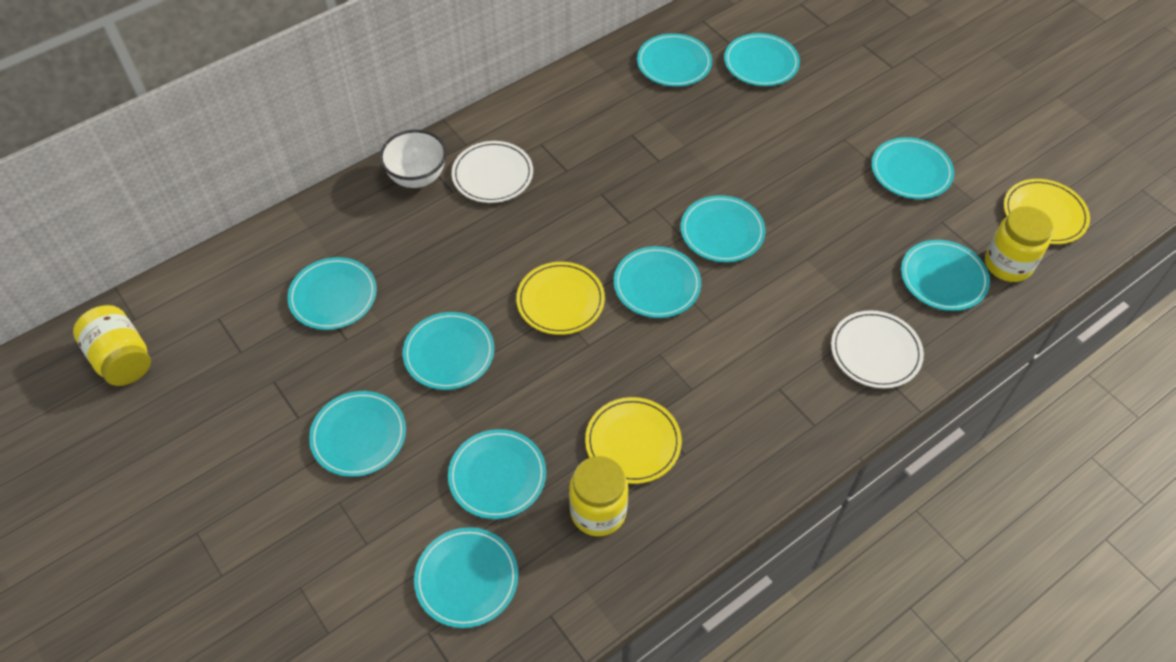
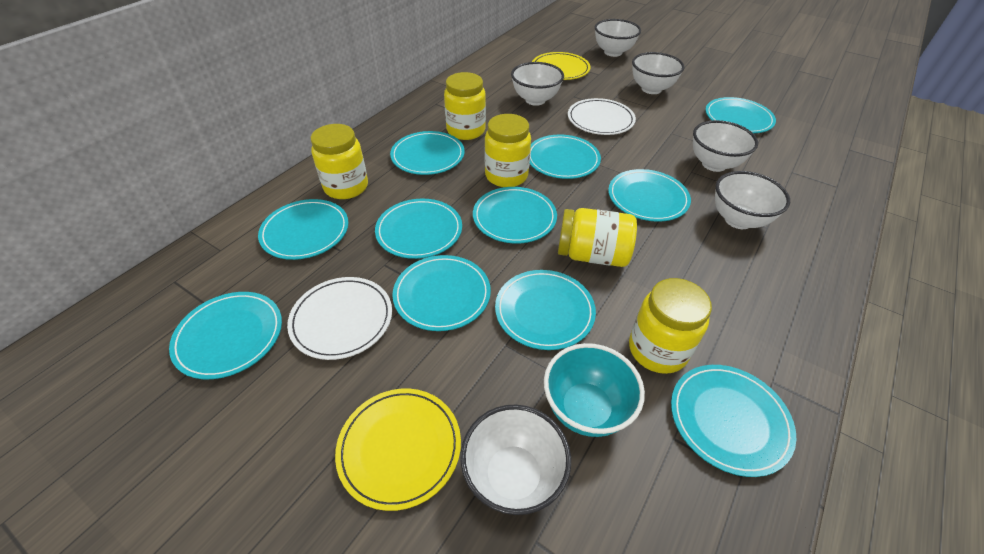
turquoise bowl: 0 -> 1
white bowl: 1 -> 6
yellow jar: 3 -> 5
yellow plate: 3 -> 2

